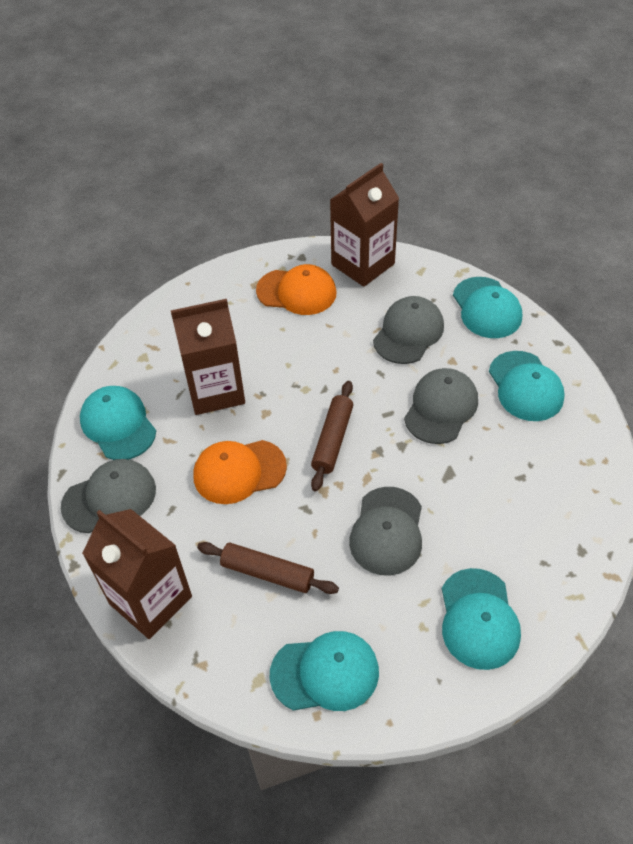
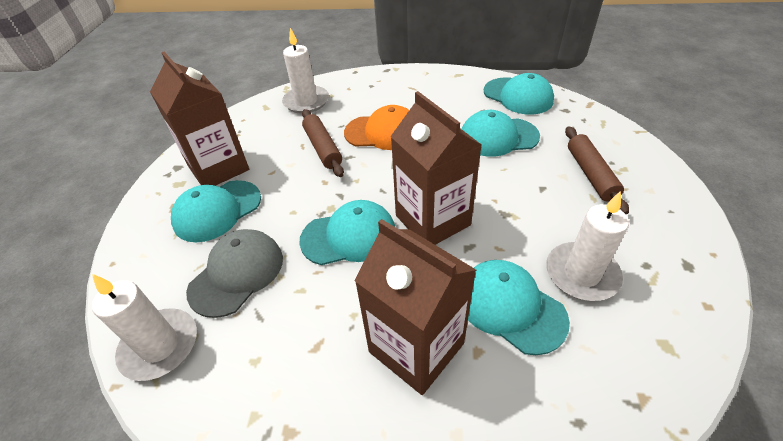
grey cap: 4 -> 1
orange cap: 2 -> 1
white candle: 0 -> 3

